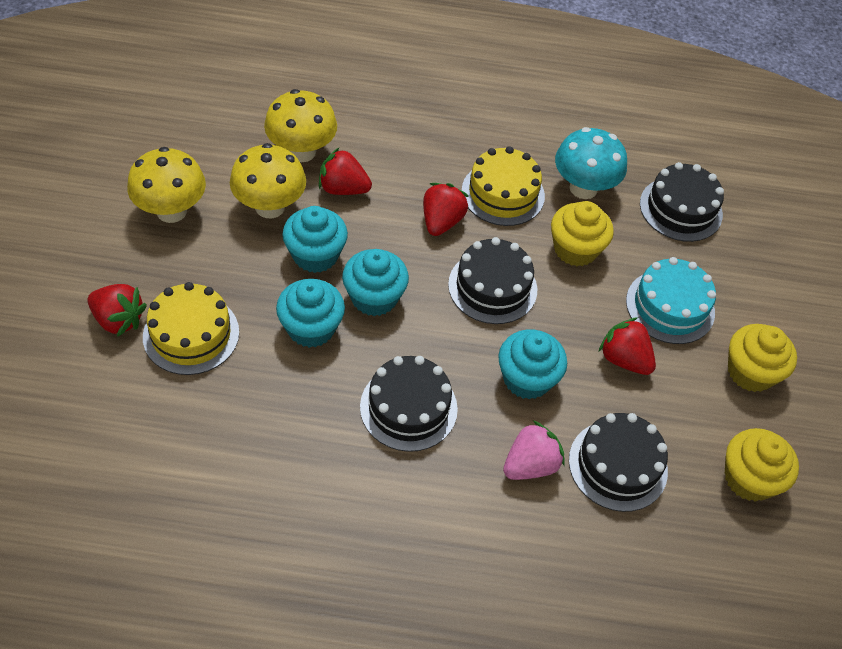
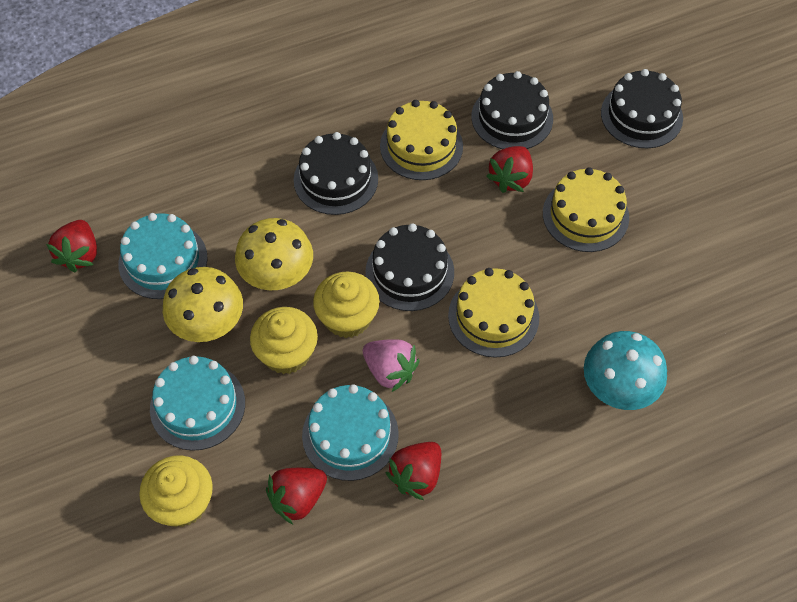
turquoise cake: 1 -> 3
turquoise cupcake: 4 -> 0
yellow cake: 2 -> 3
yellow mushroom: 3 -> 2

